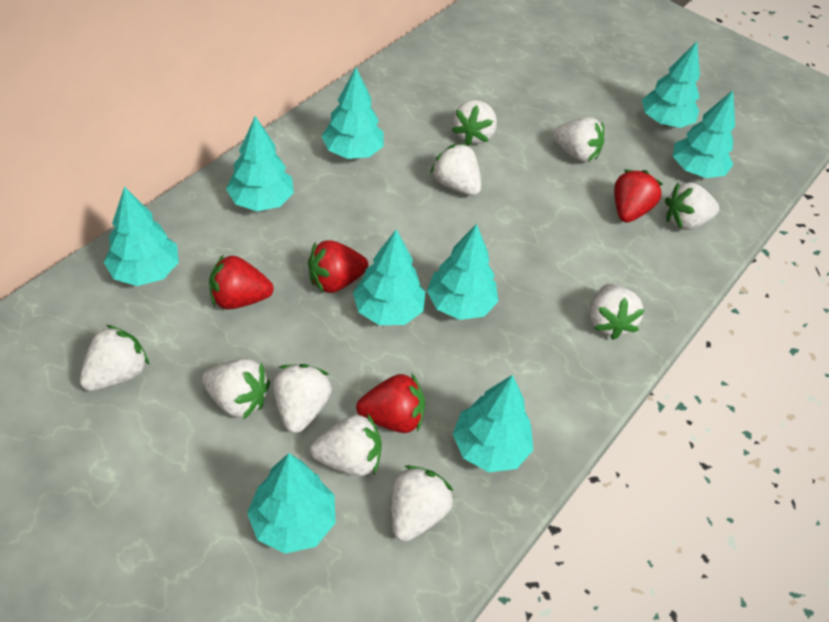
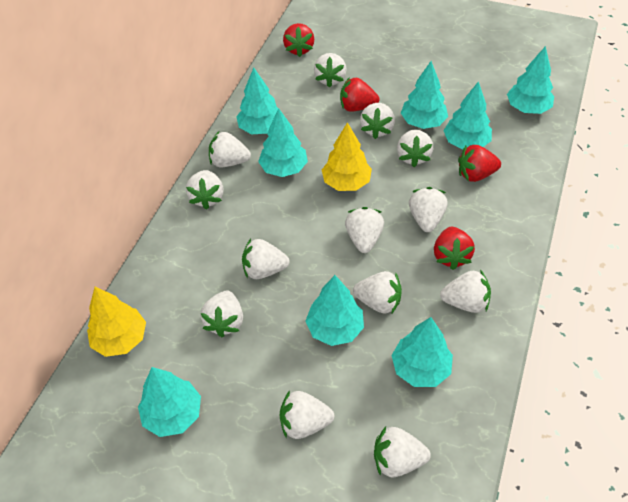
turquoise tree: 9 -> 8
white strawberry: 10 -> 13
yellow tree: 0 -> 2

